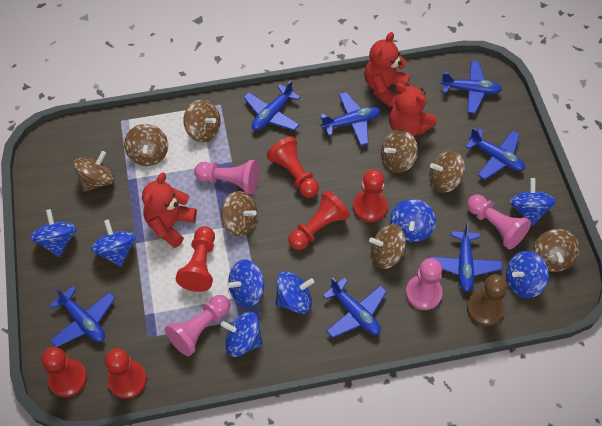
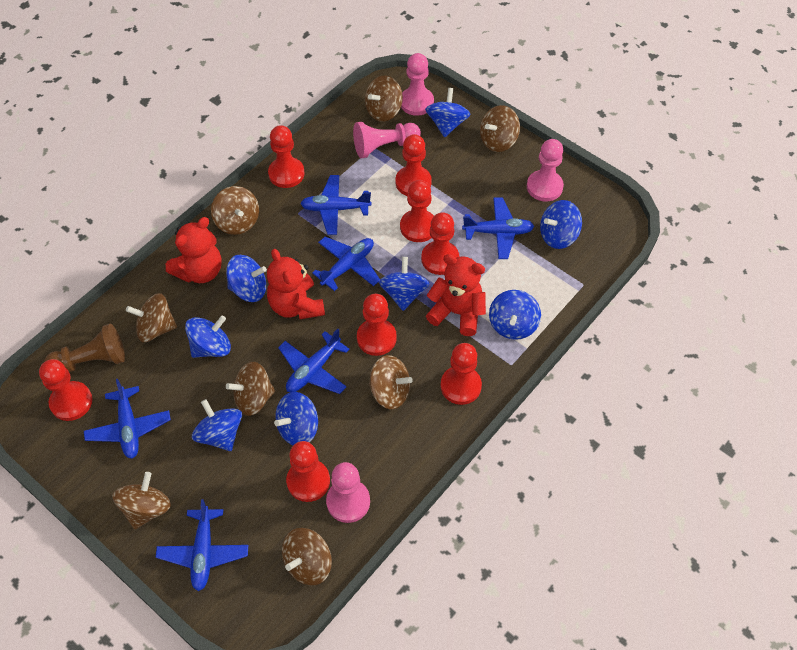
blue plane: 7 -> 6
red pawn: 6 -> 8

